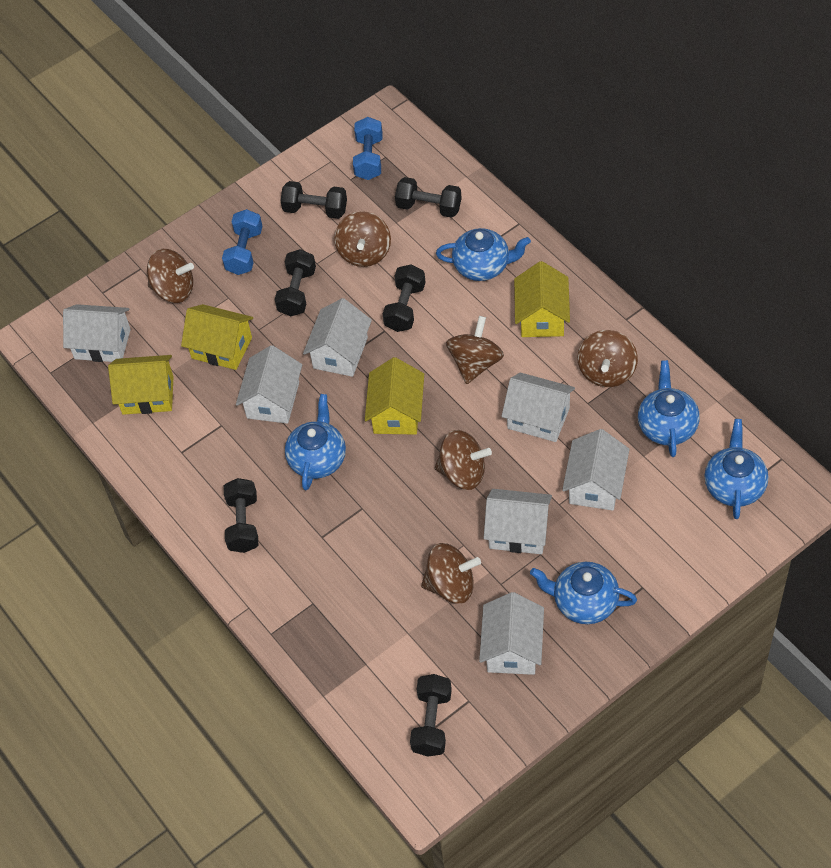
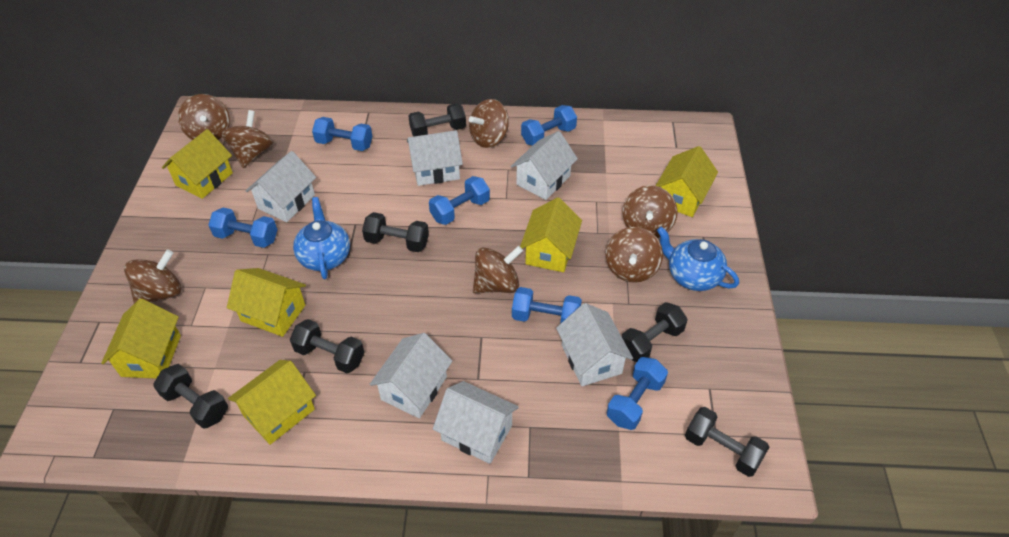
blue dumbbell: 2 -> 6
blue teapot: 5 -> 2
brown spinning top: 6 -> 7
white house: 7 -> 6
yellow house: 4 -> 6

